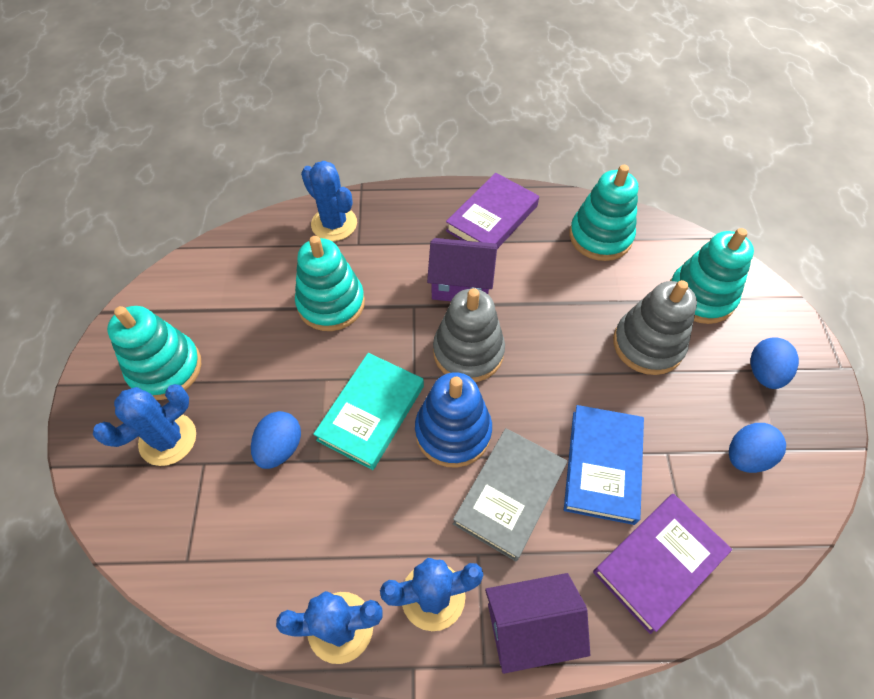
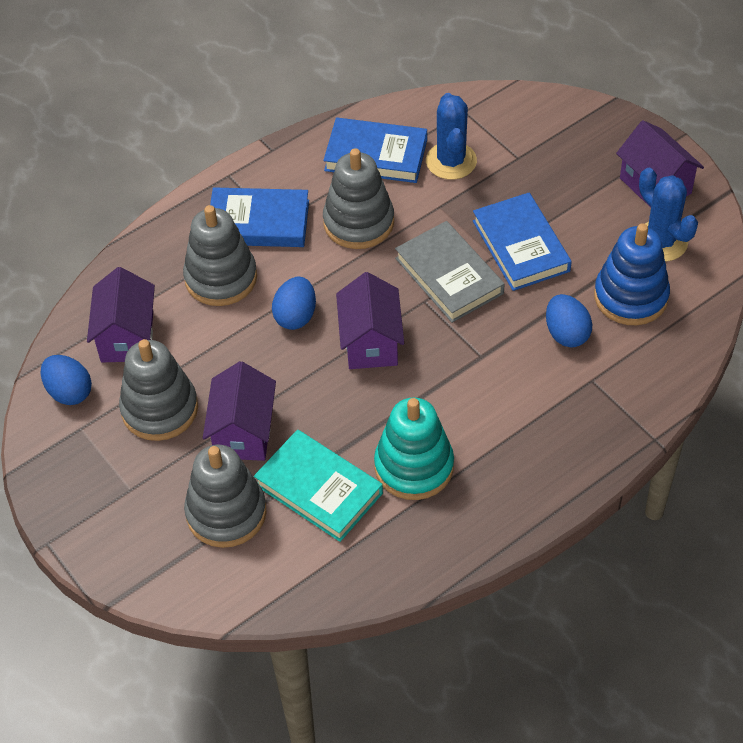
blue book: 1 -> 3
blue cactus: 4 -> 2
grey stacking toy: 2 -> 4
purple book: 2 -> 0
purple house: 2 -> 4
turquoise stacking toy: 4 -> 1

